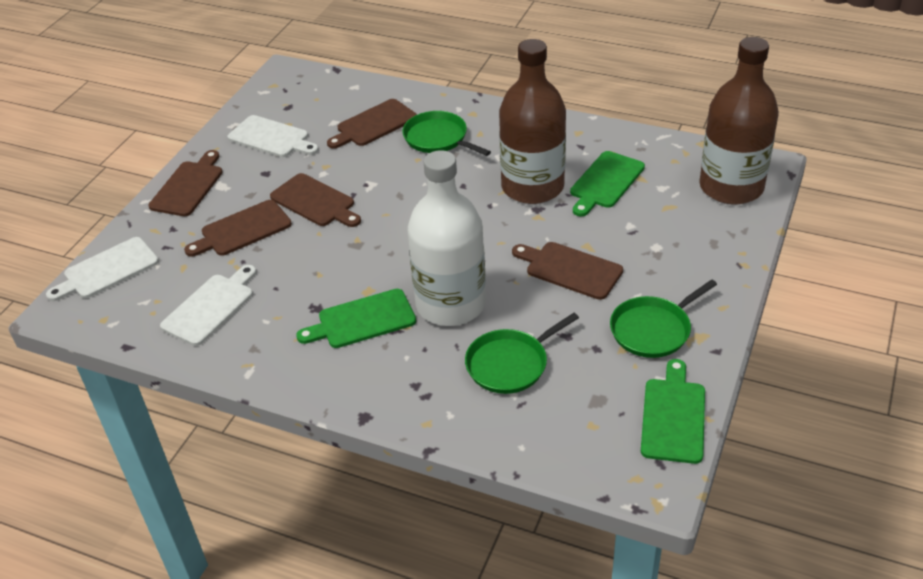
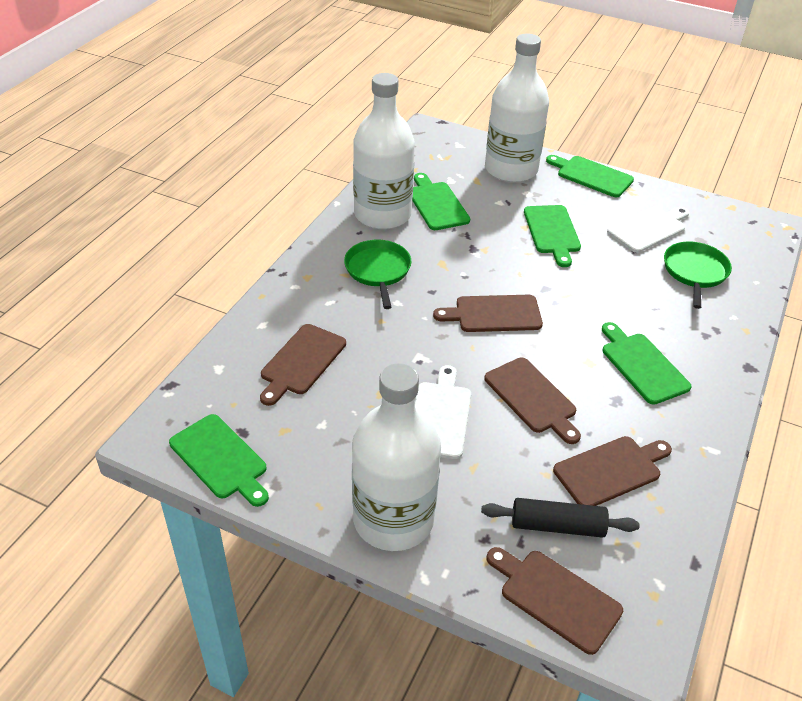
black rolling pin: 0 -> 1
brown bottle: 2 -> 0
green cutting board: 3 -> 5
green pan: 3 -> 2
white bottle: 1 -> 3
white cutting board: 3 -> 2

